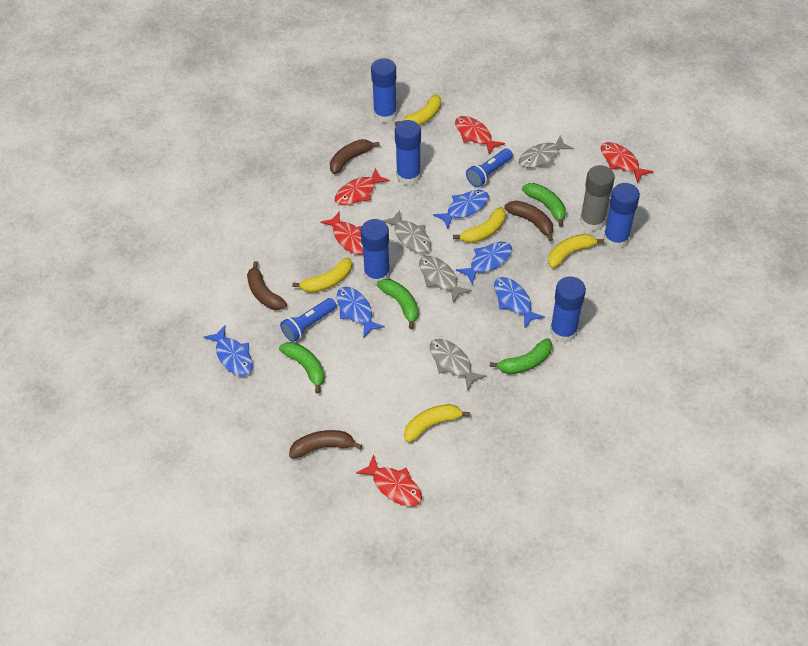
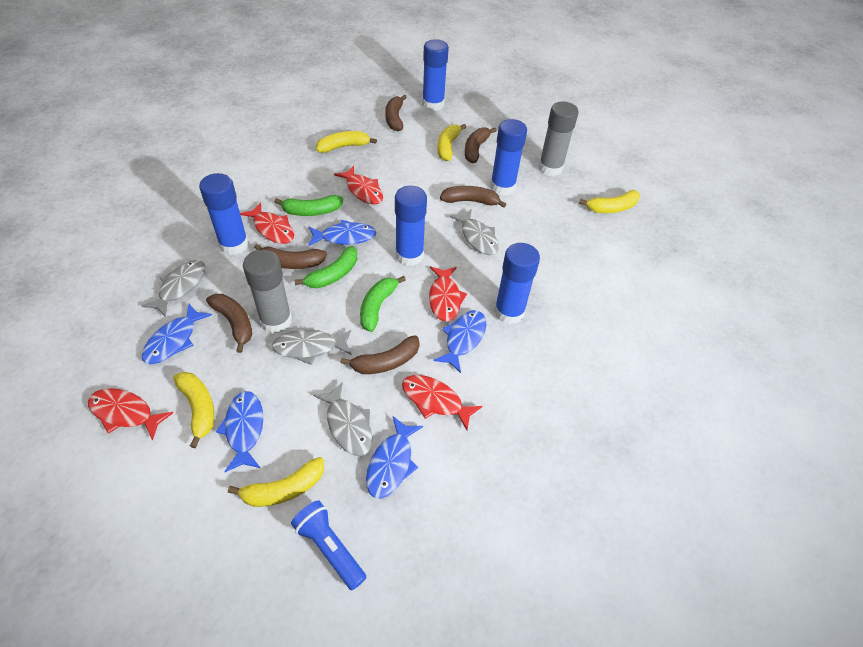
blue flashlight: 2 -> 1
brown banana: 4 -> 6
green banana: 4 -> 3
grey glue stick: 1 -> 2

